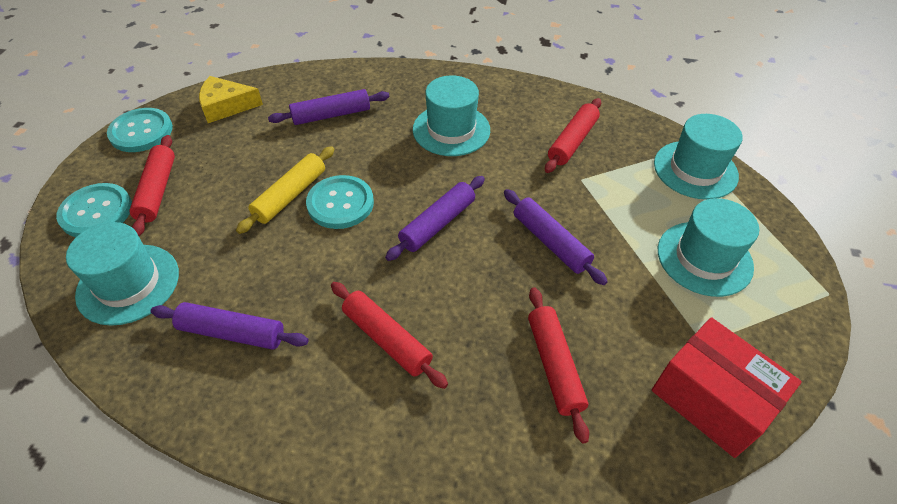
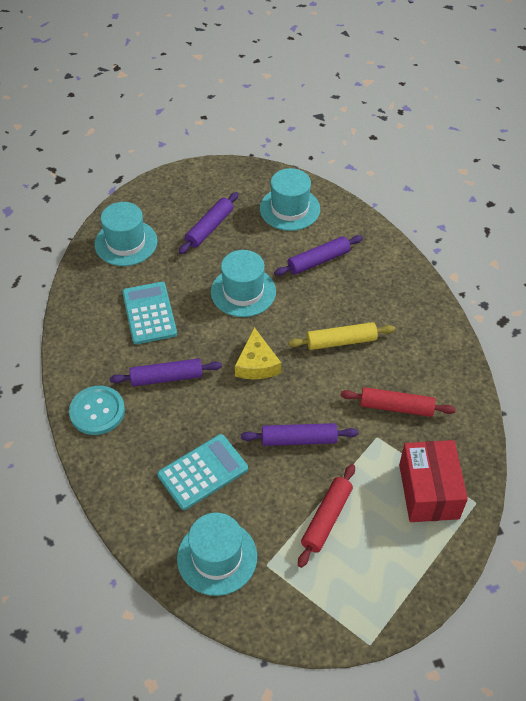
red rolling pin: 4 -> 2
turquoise button: 3 -> 1
turquoise calculator: 0 -> 2

